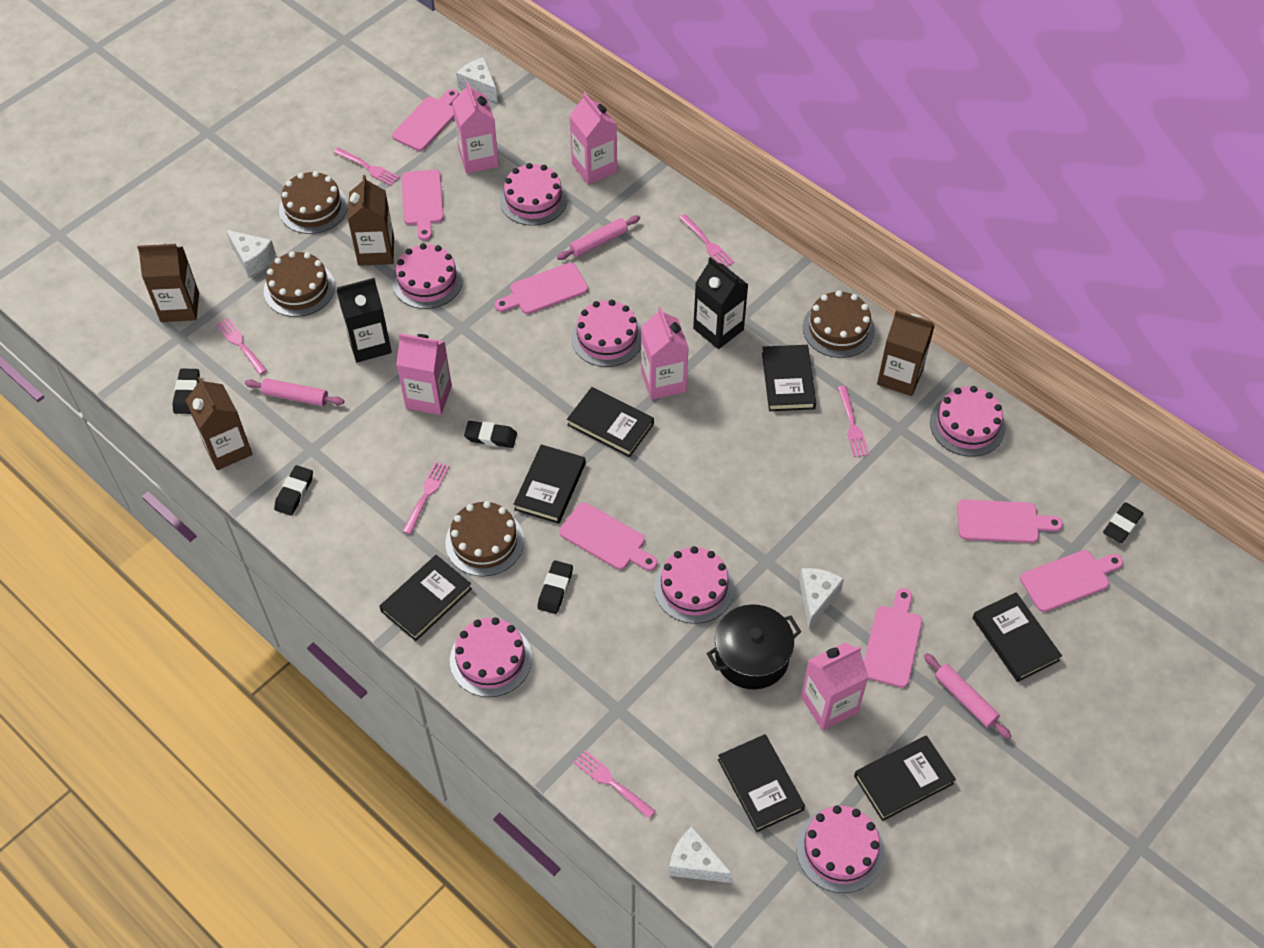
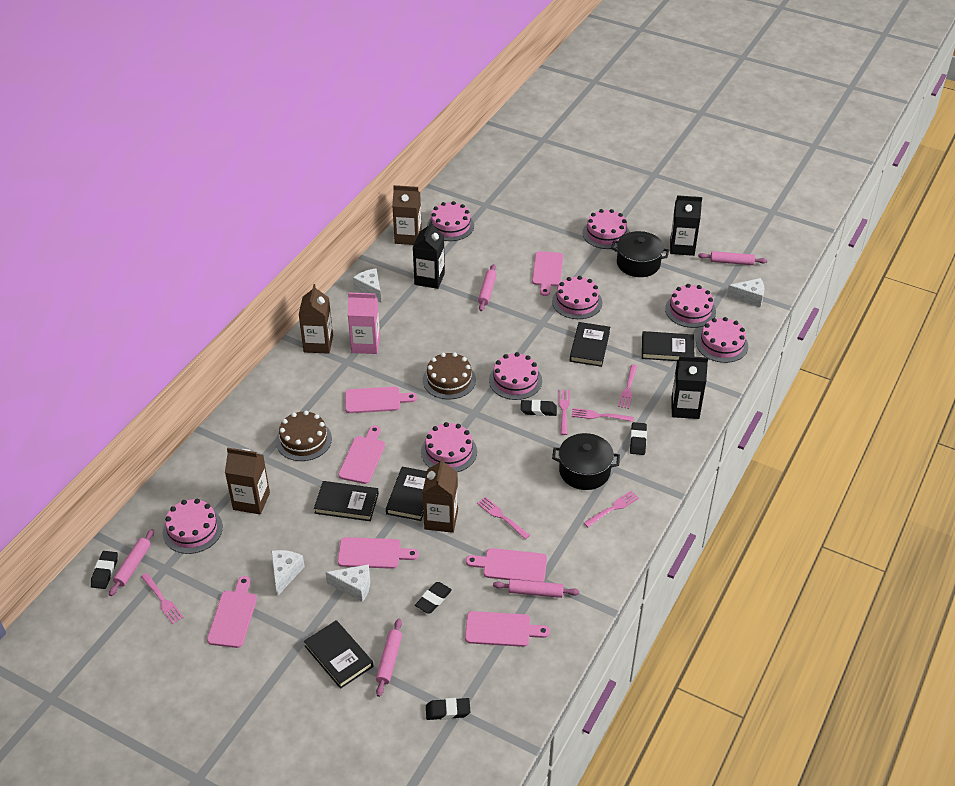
black book: 7 -> 5
black carton: 2 -> 3
black pot: 1 -> 2
brown cake: 4 -> 2
pink cake: 7 -> 8
pink carton: 5 -> 1
pink rolling pin: 3 -> 5

